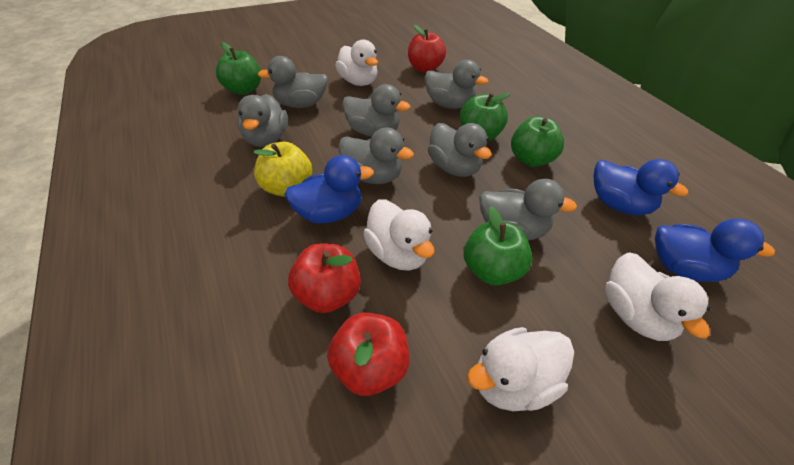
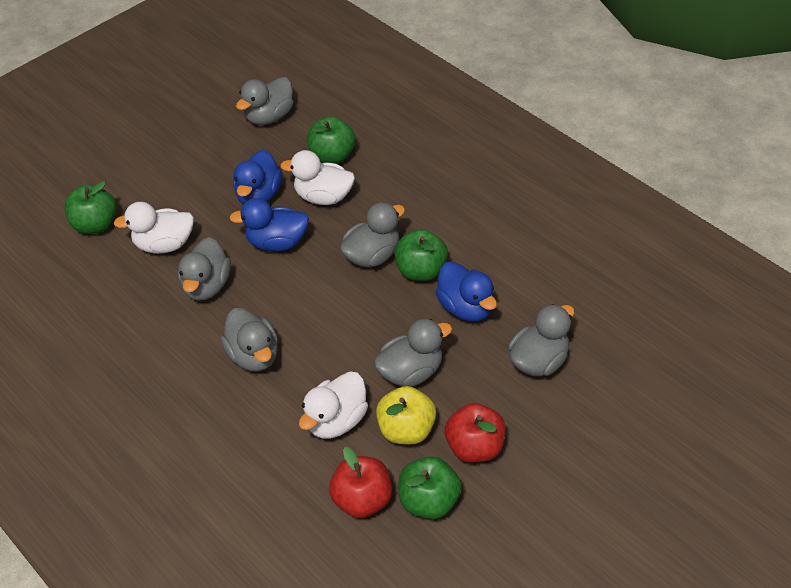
grey duck: 7 -> 6
red apple: 3 -> 2
white duck: 4 -> 3

